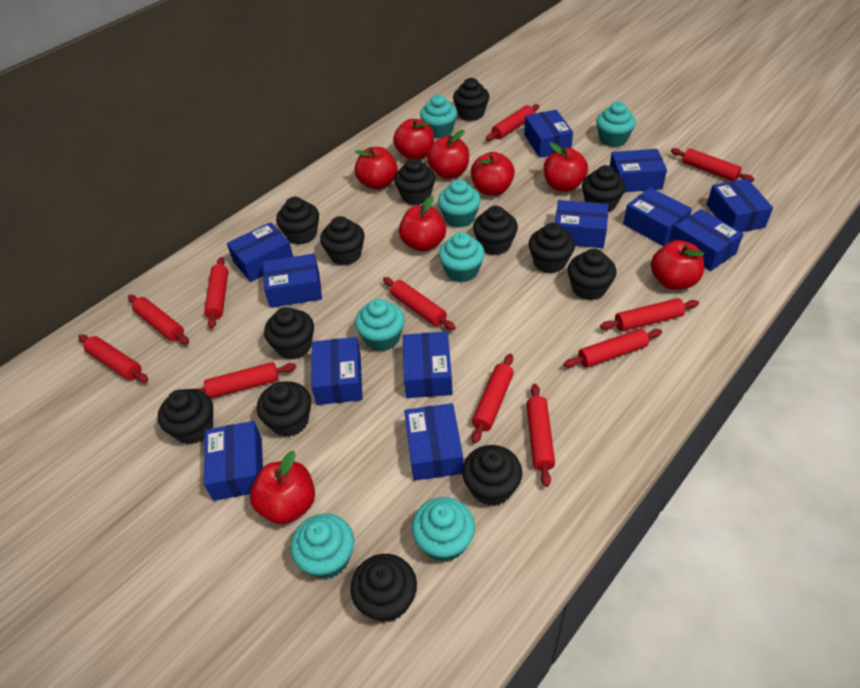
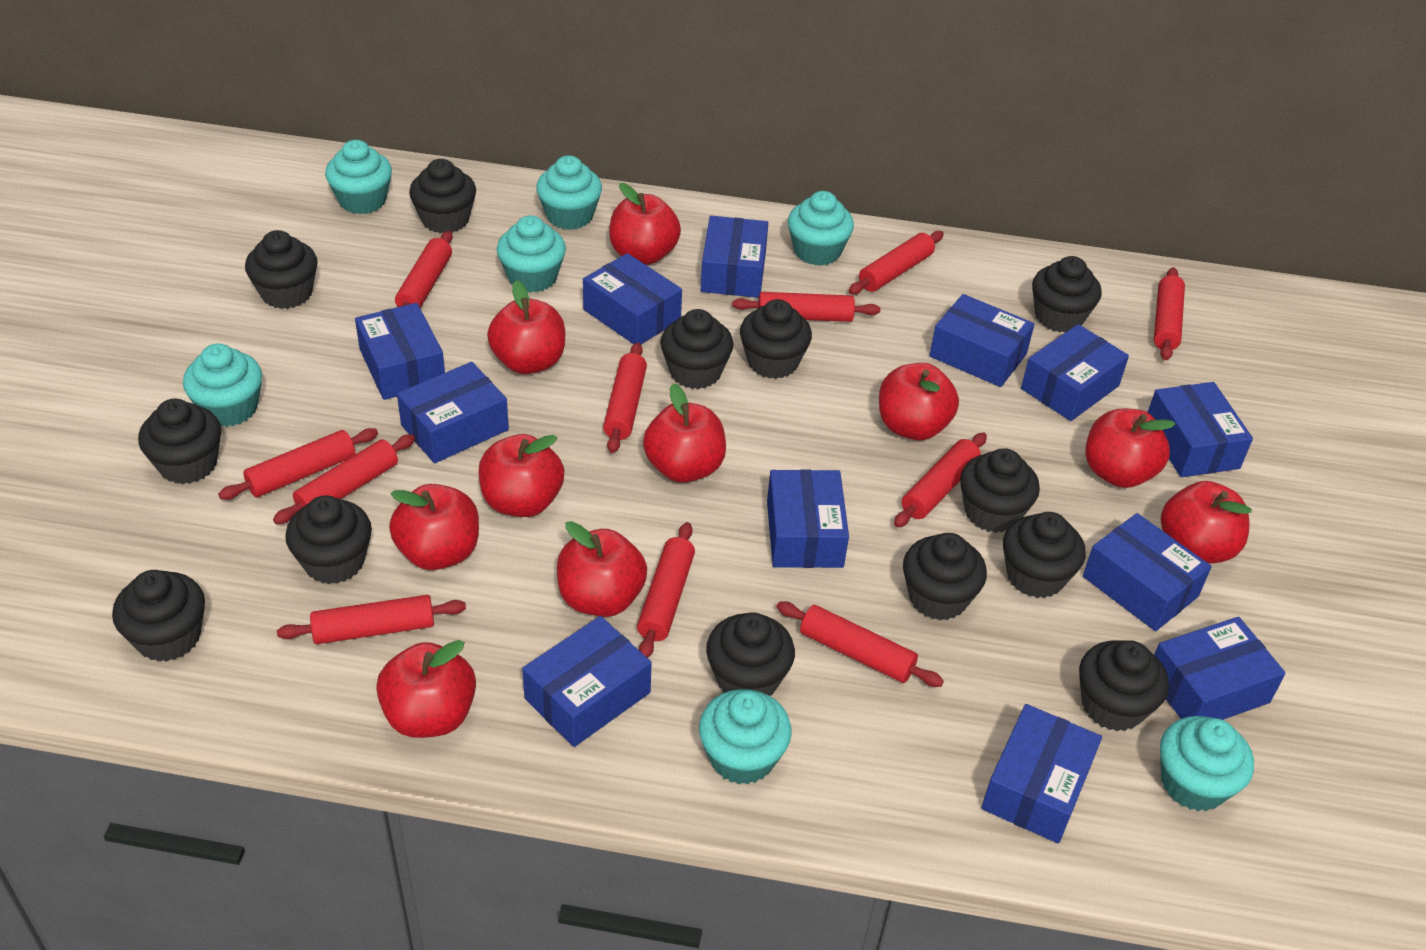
red apple: 8 -> 10

